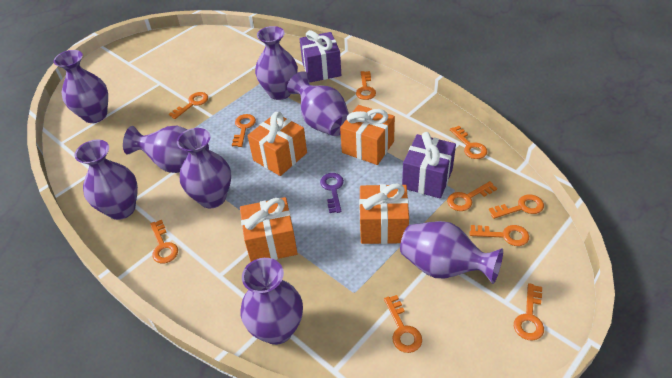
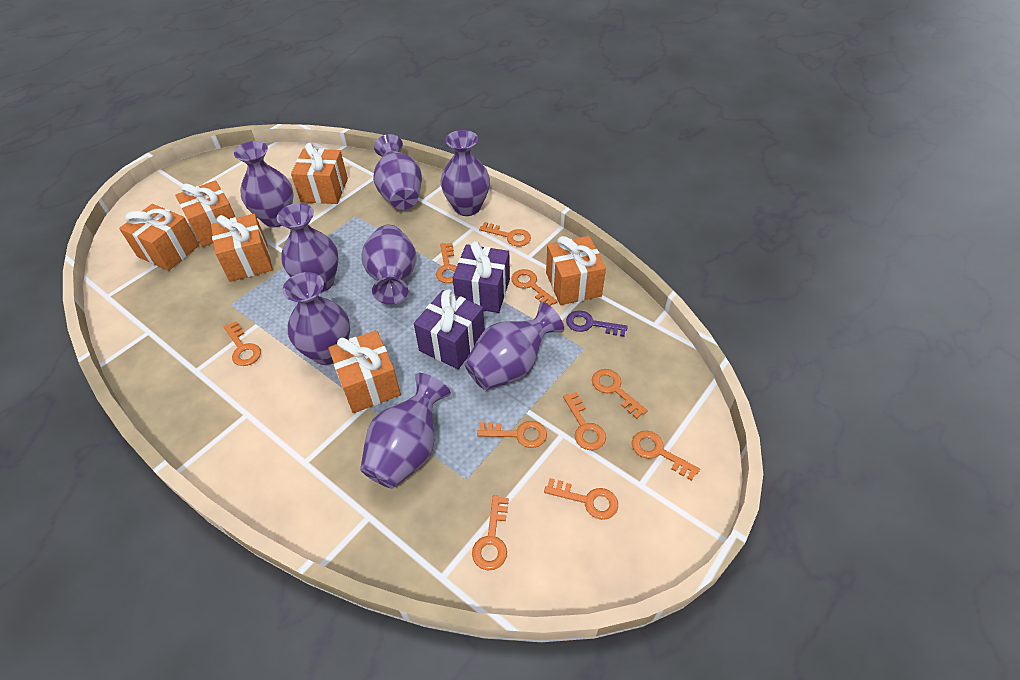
orange gift: 4 -> 6

